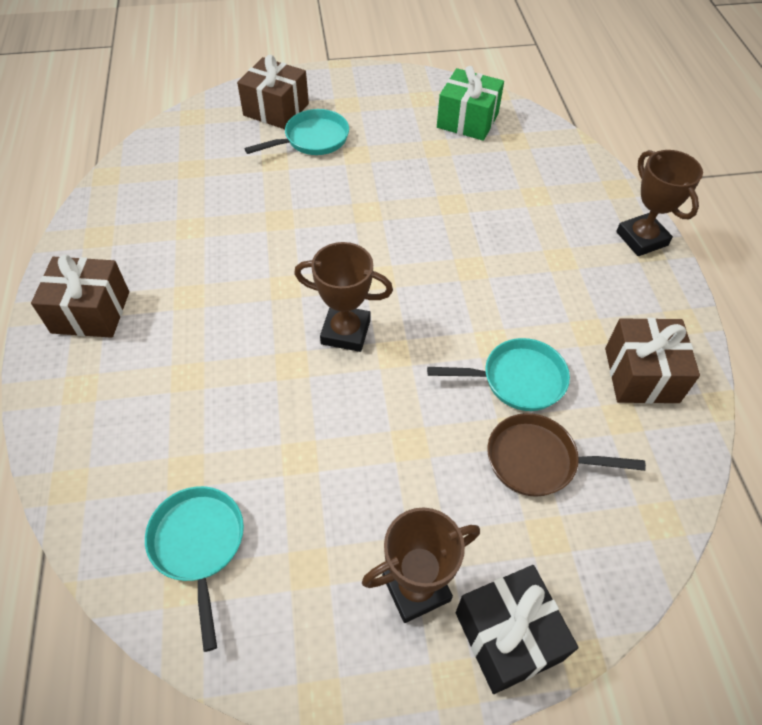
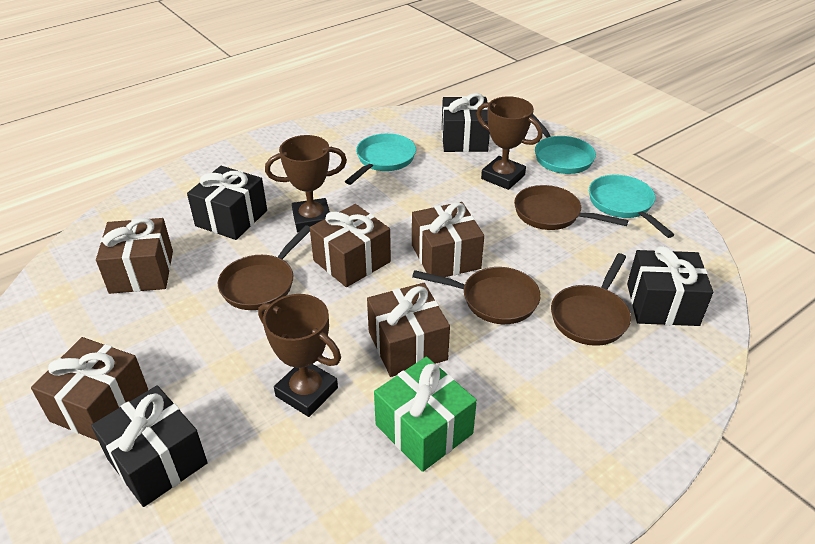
black gift: 1 -> 4
brown gift: 3 -> 5
brown pan: 1 -> 4

